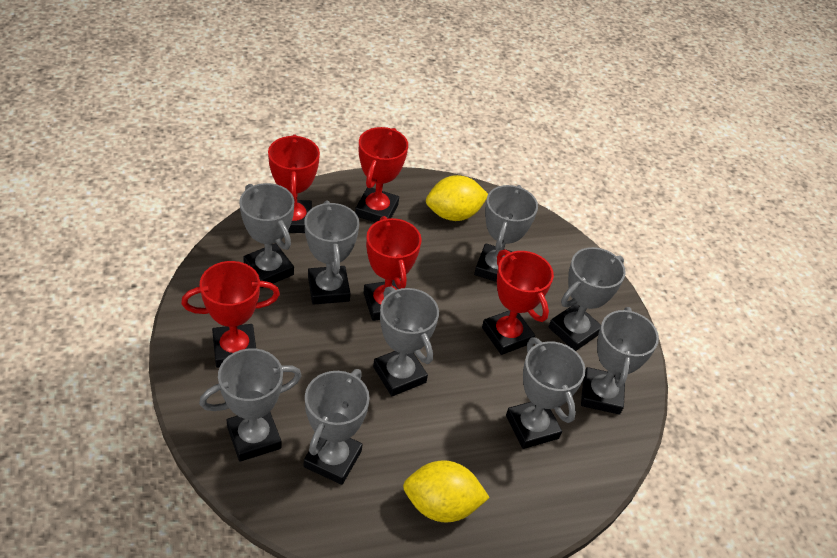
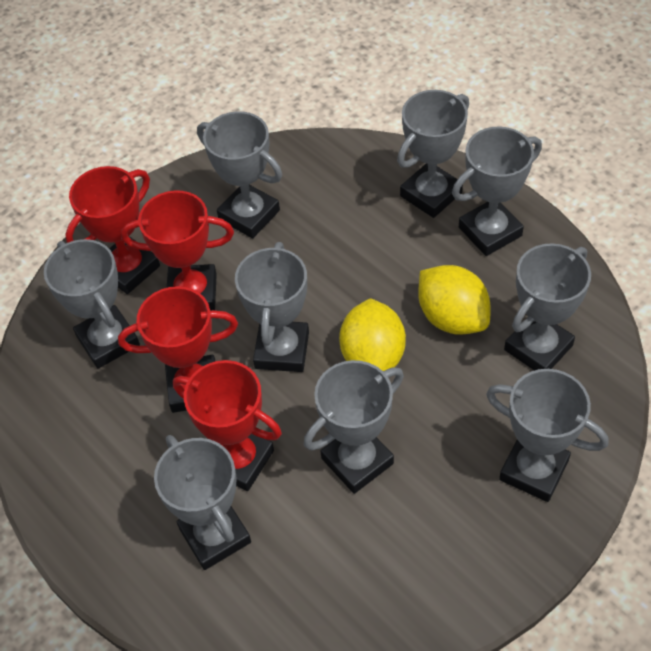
red trophy: 5 -> 4

